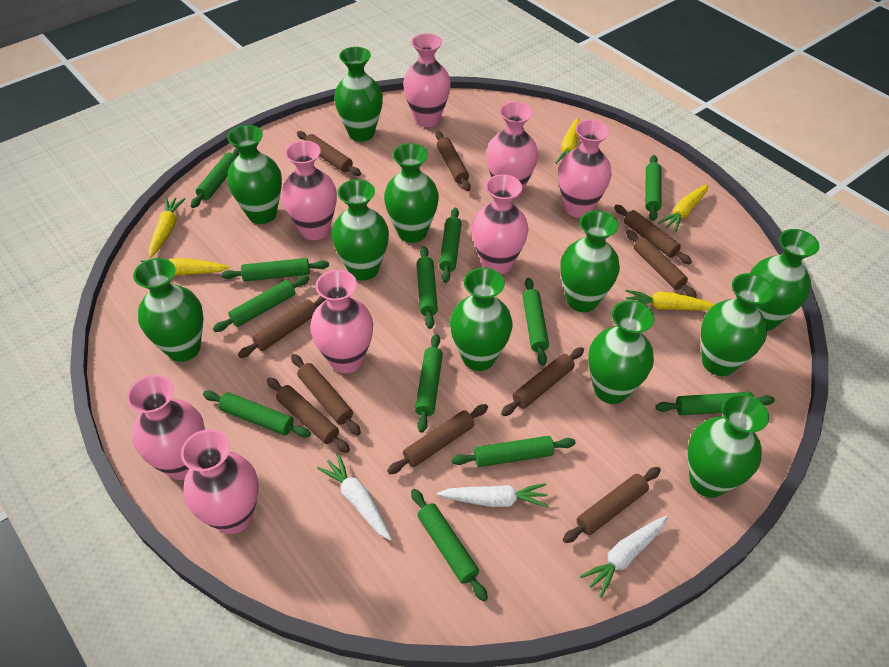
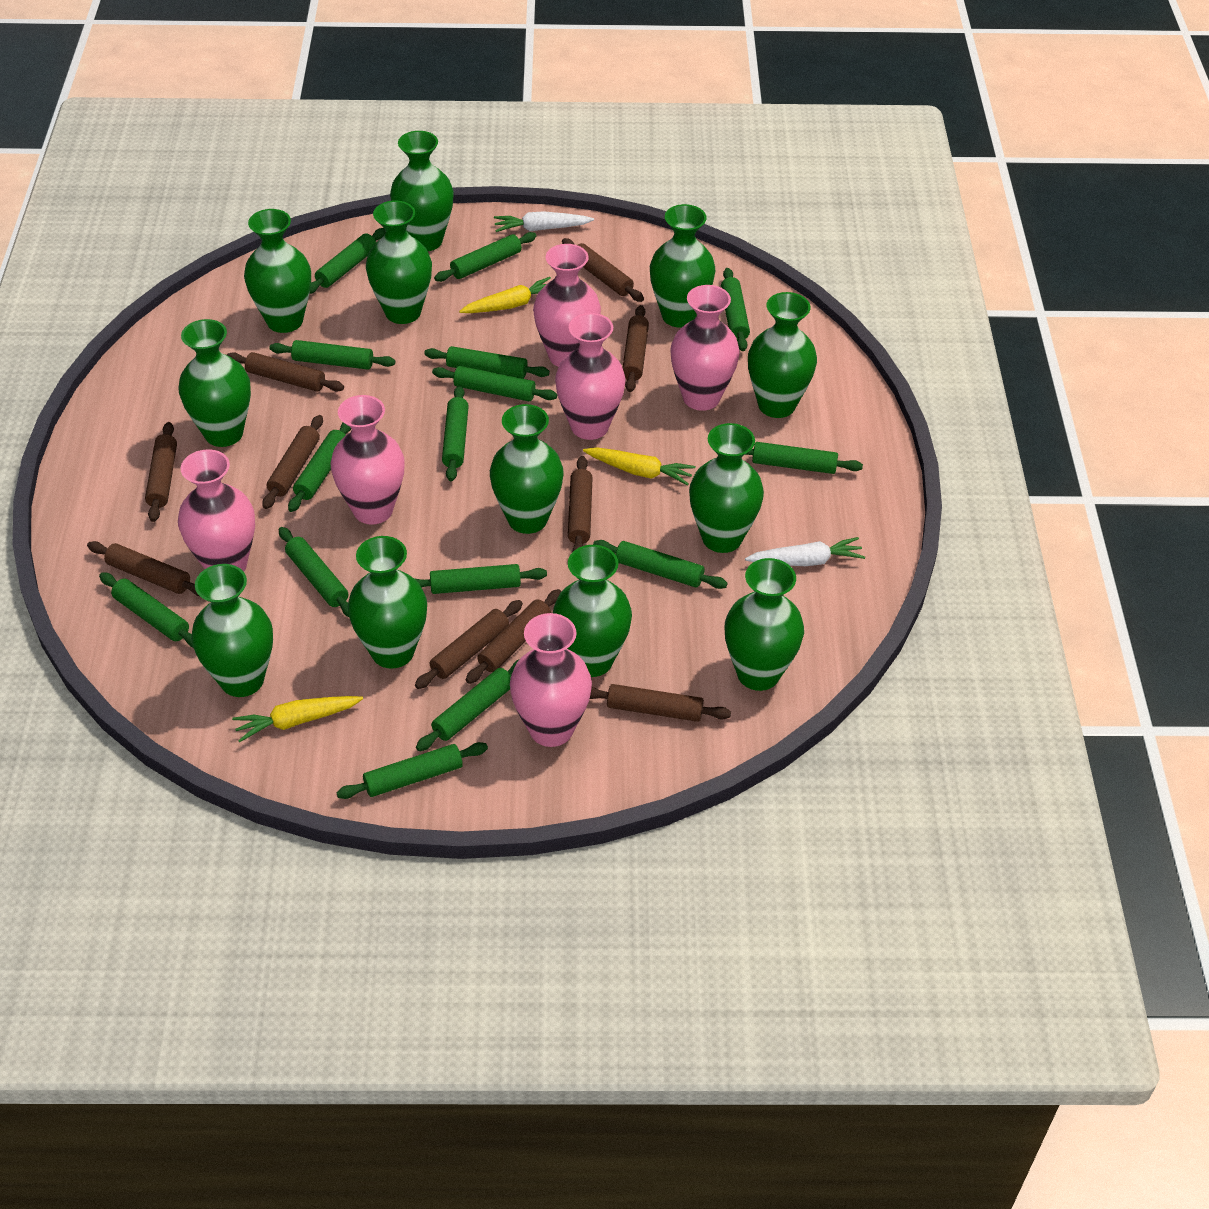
green rolling pin: 12 -> 15
green vase: 11 -> 12
pink vase: 8 -> 6
white carrot: 3 -> 2
yellow carrot: 5 -> 3

